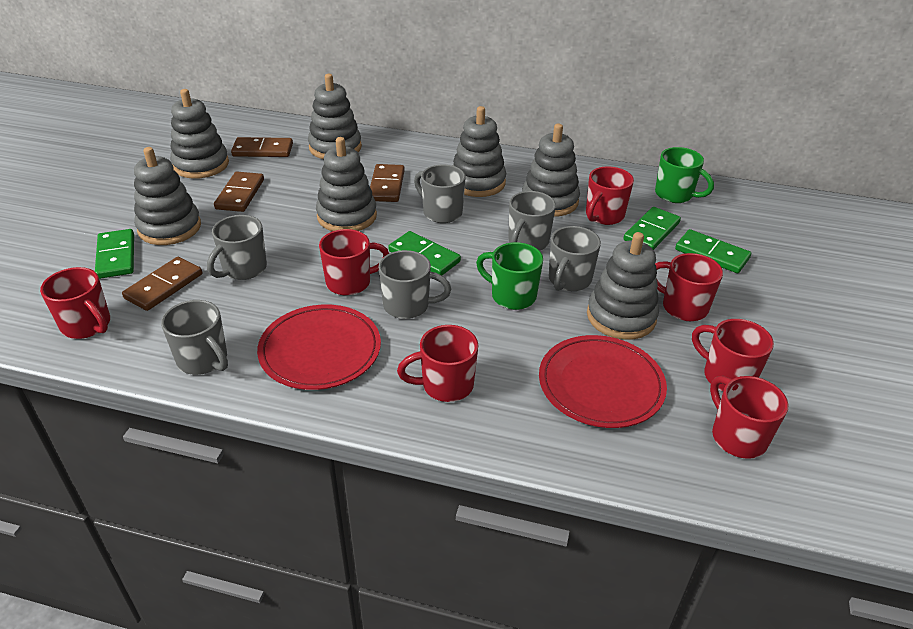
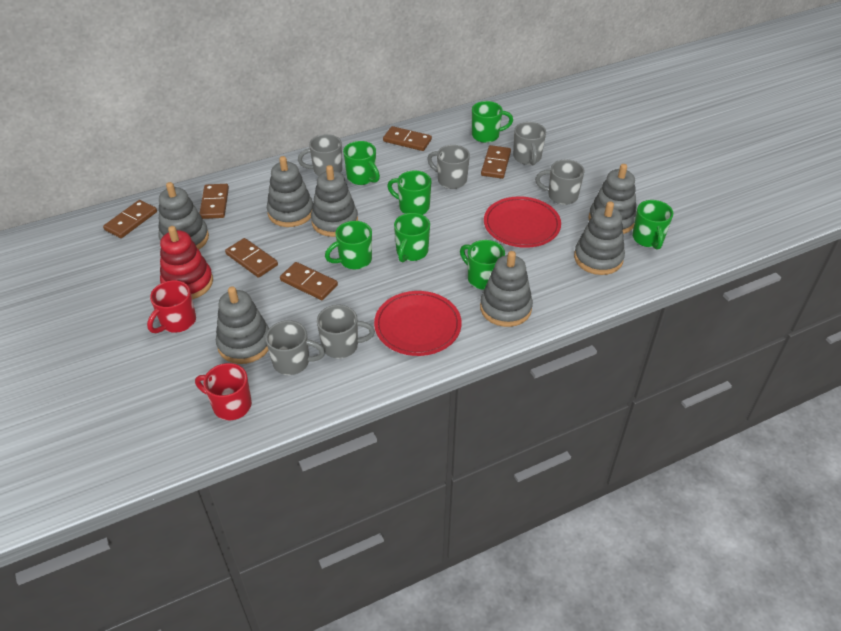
brown domino: 4 -> 6
green domino: 4 -> 0
green mug: 2 -> 7
red mug: 7 -> 2
red stacking toy: 0 -> 1

